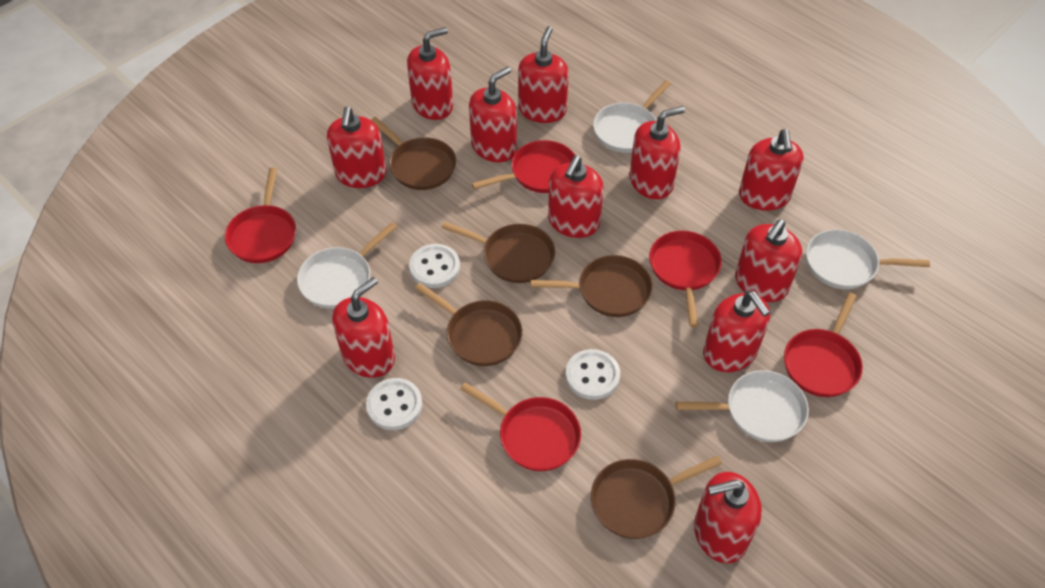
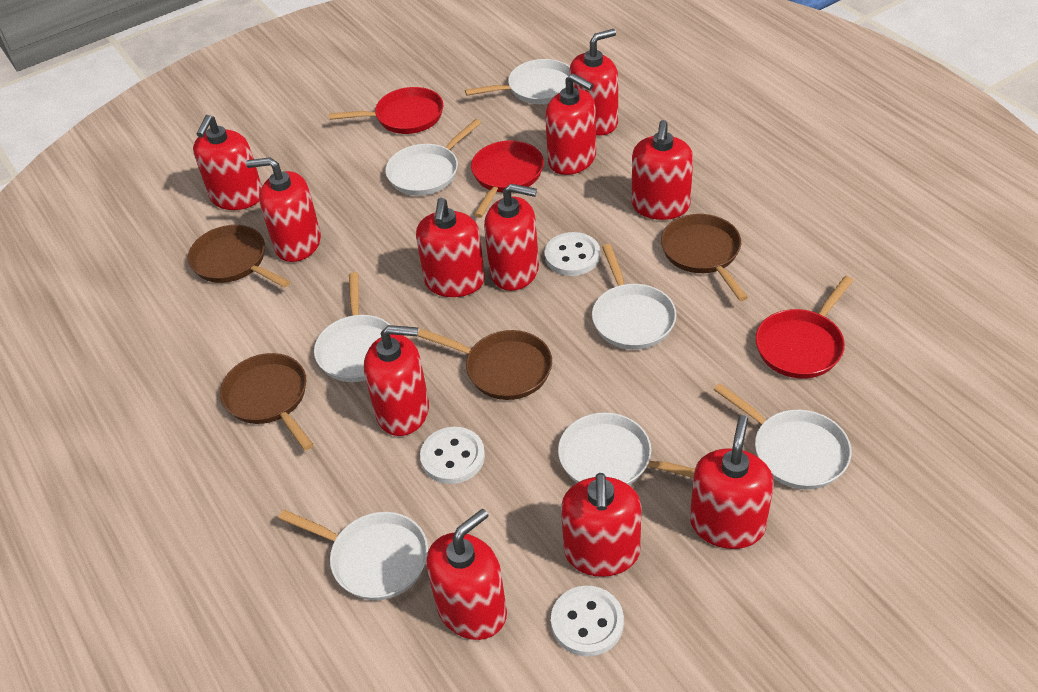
brown pan: 5 -> 4
red pan: 5 -> 3
white pan: 4 -> 7

